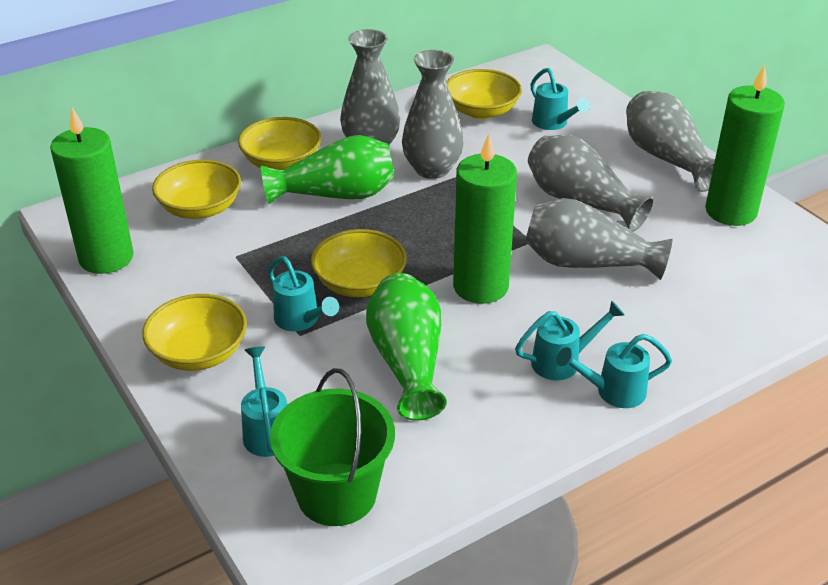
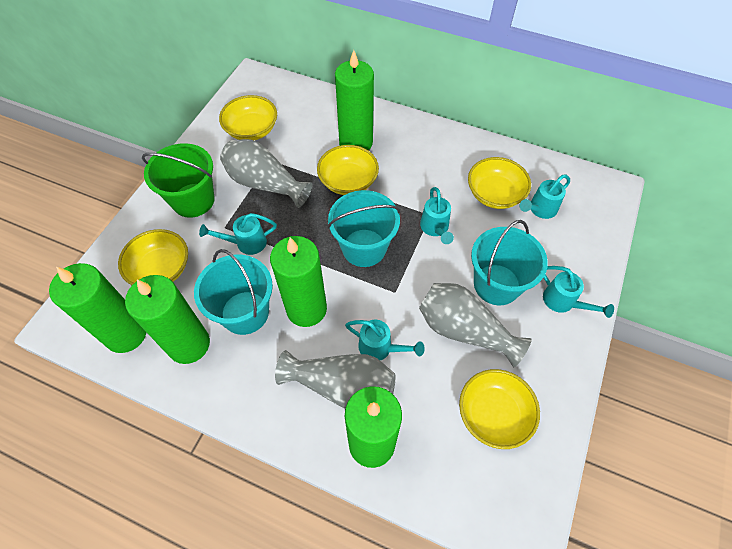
green candle: 3 -> 5
green vase: 2 -> 0
grey vase: 5 -> 3
turquoise bucket: 0 -> 3

